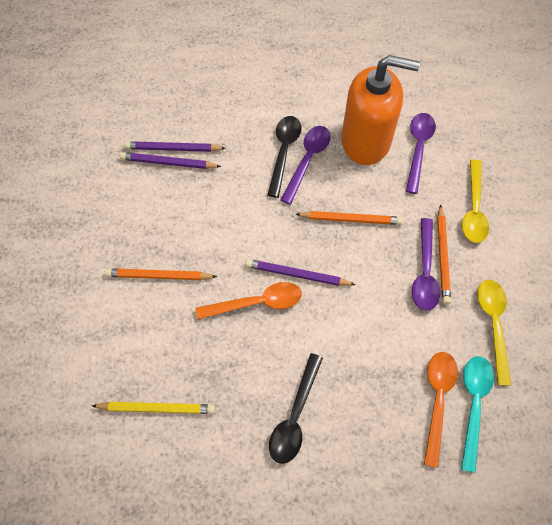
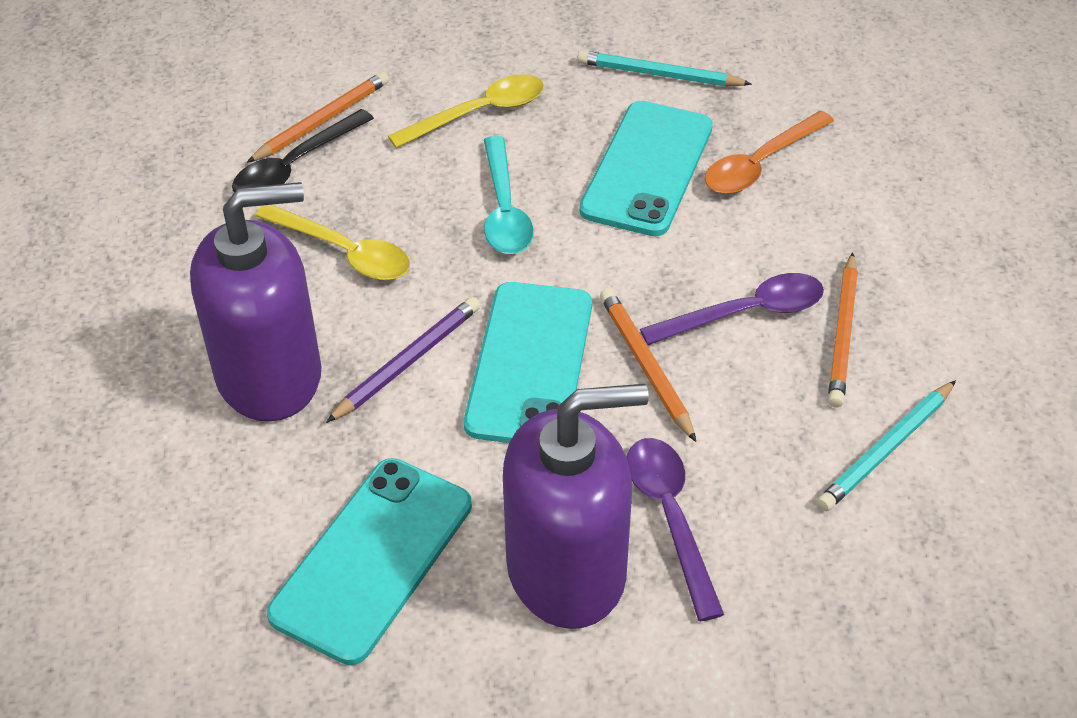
black spoon: 2 -> 1
orange soap dispenser: 1 -> 0
orange spoon: 2 -> 1
purple pencil: 3 -> 1
purple soap dispenser: 0 -> 2
purple spoon: 3 -> 2
turquoise pencil: 0 -> 2
turquoise phone: 0 -> 3
yellow pencil: 1 -> 0

